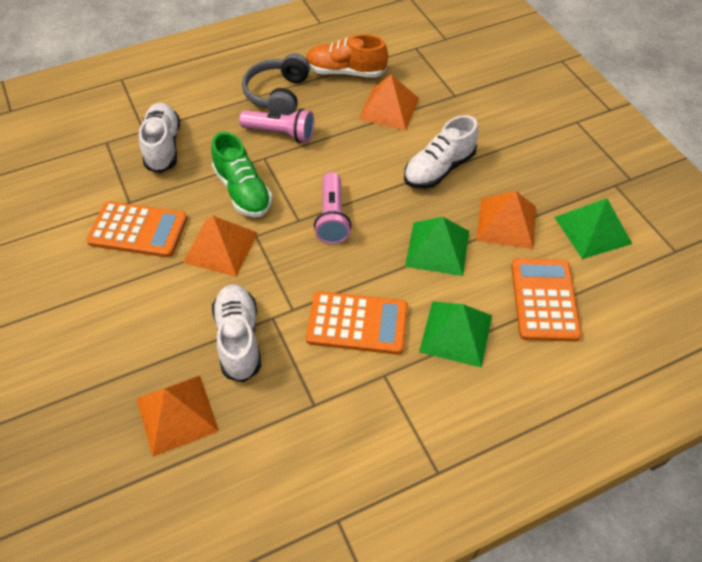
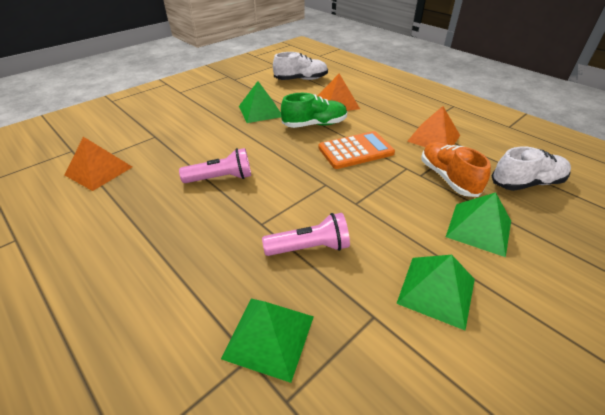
green pyramid: 3 -> 4
grey headphones: 1 -> 0
orange calculator: 3 -> 1
orange pyramid: 4 -> 3
white shoe: 3 -> 2

